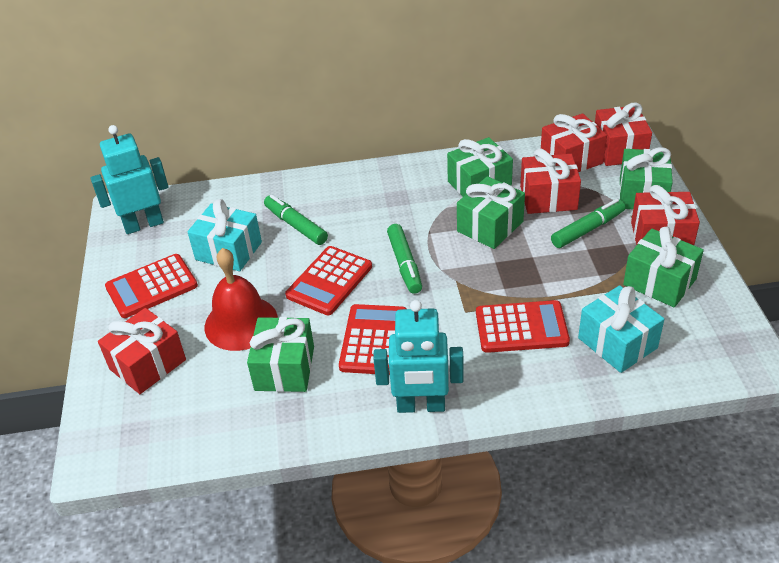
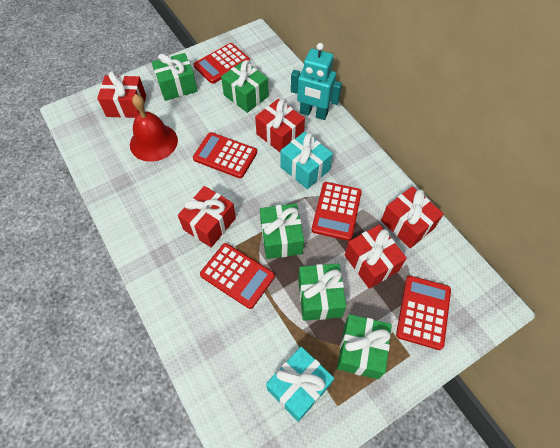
green marker: 3 -> 0
red calculator: 4 -> 5
turquoise robot: 2 -> 1

